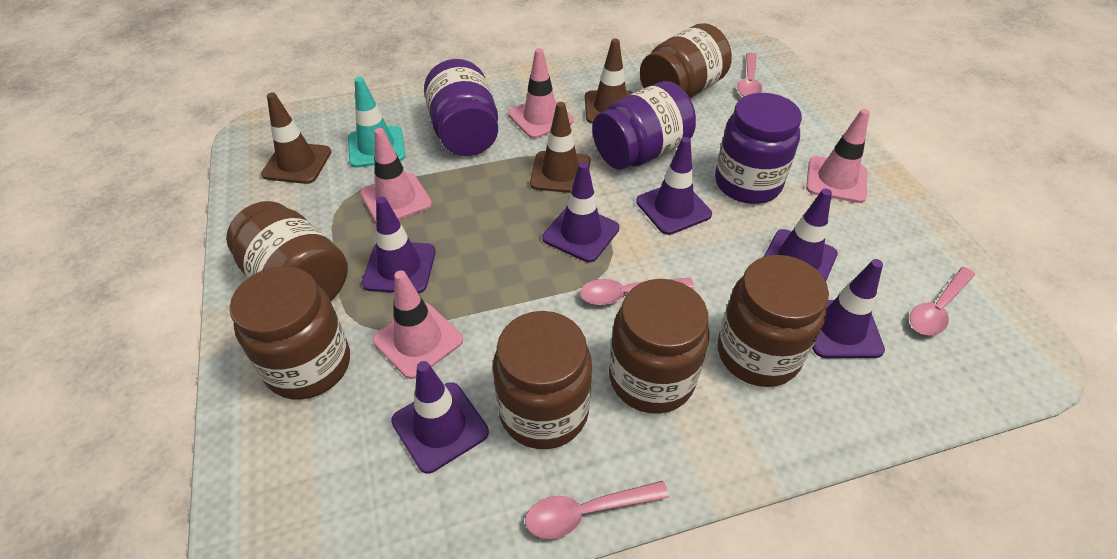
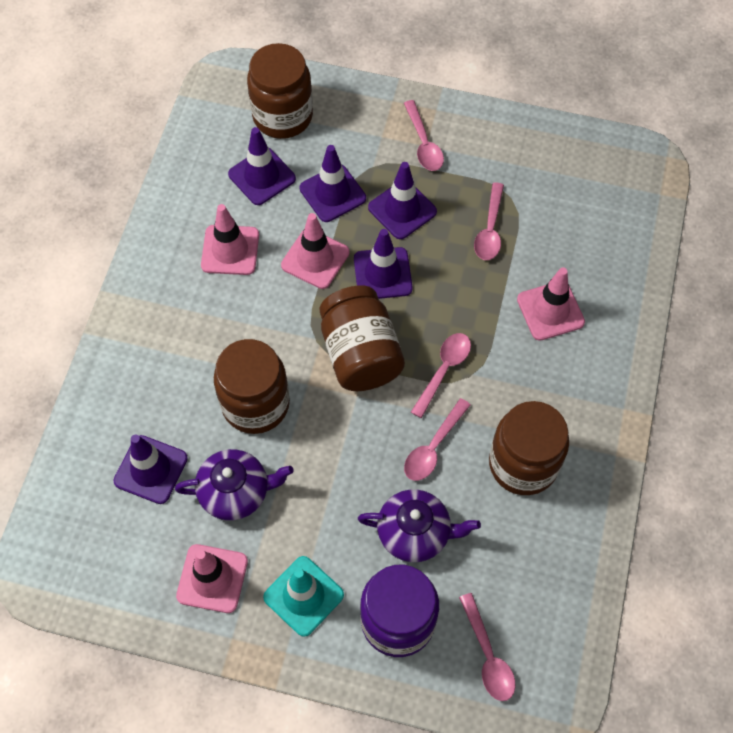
brown jar: 6 -> 4
brown traffic cone: 3 -> 0
pink spoon: 4 -> 5
purple jar: 3 -> 1
purple teapot: 0 -> 2
purple traffic cone: 6 -> 5

